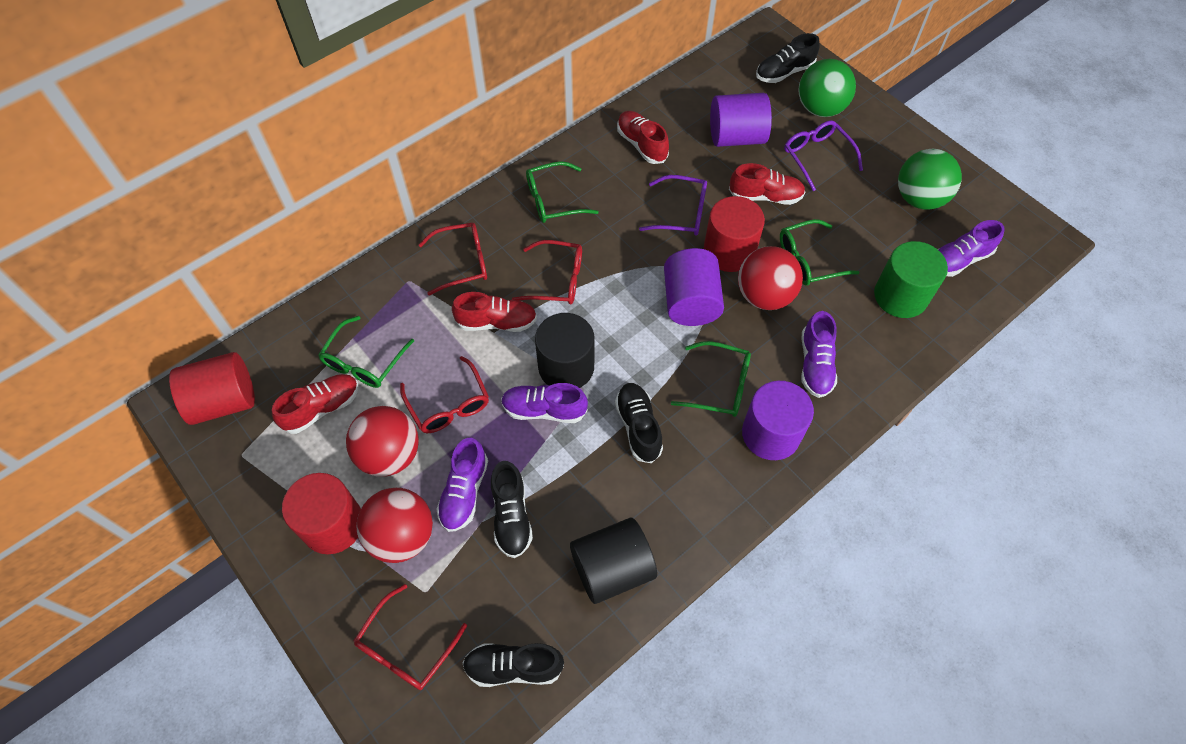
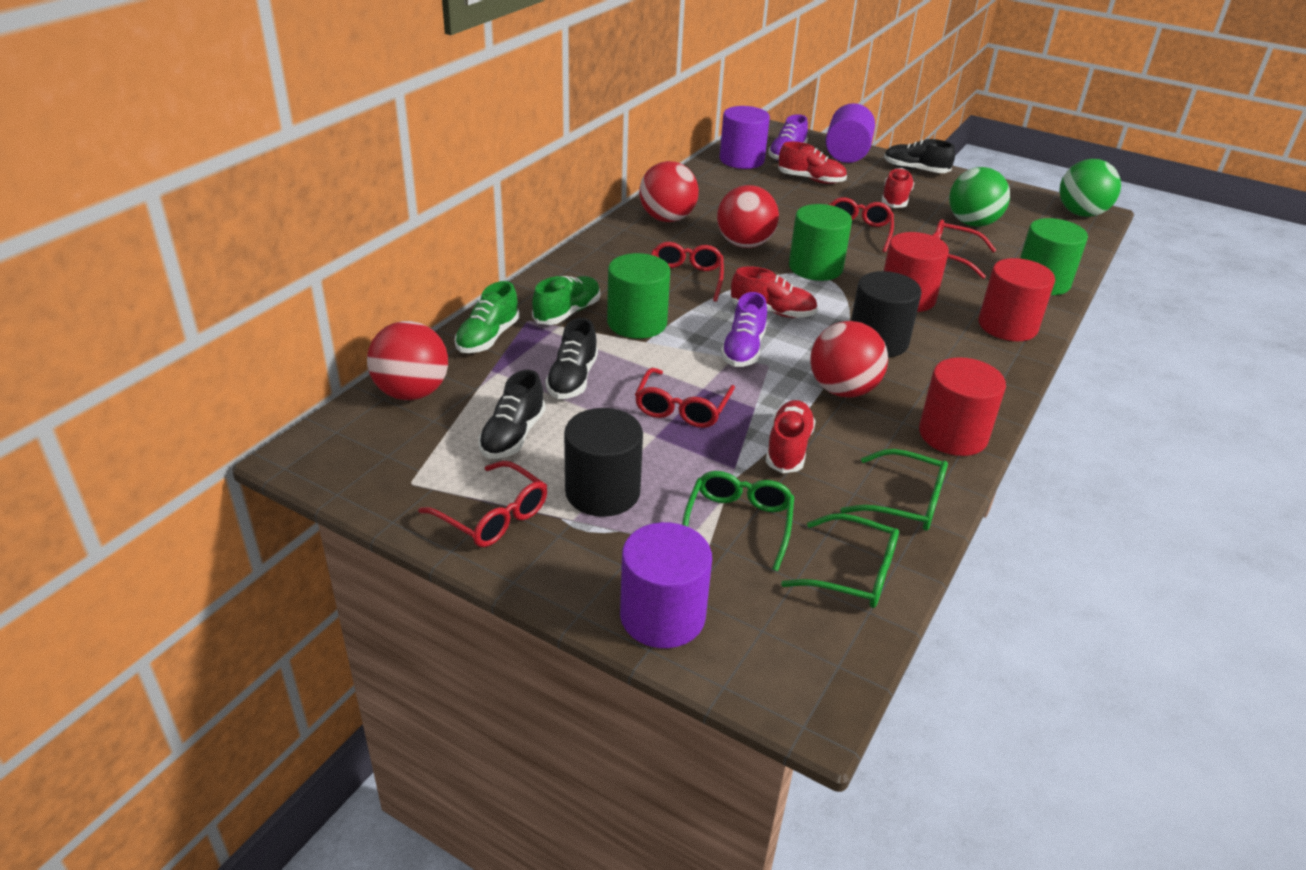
black shoe: 4 -> 3
green cylinder: 1 -> 3
green glasses: 4 -> 3
green shoe: 0 -> 2
purple glasses: 2 -> 0
purple shoe: 4 -> 2
red ball: 3 -> 4
red glasses: 4 -> 5

